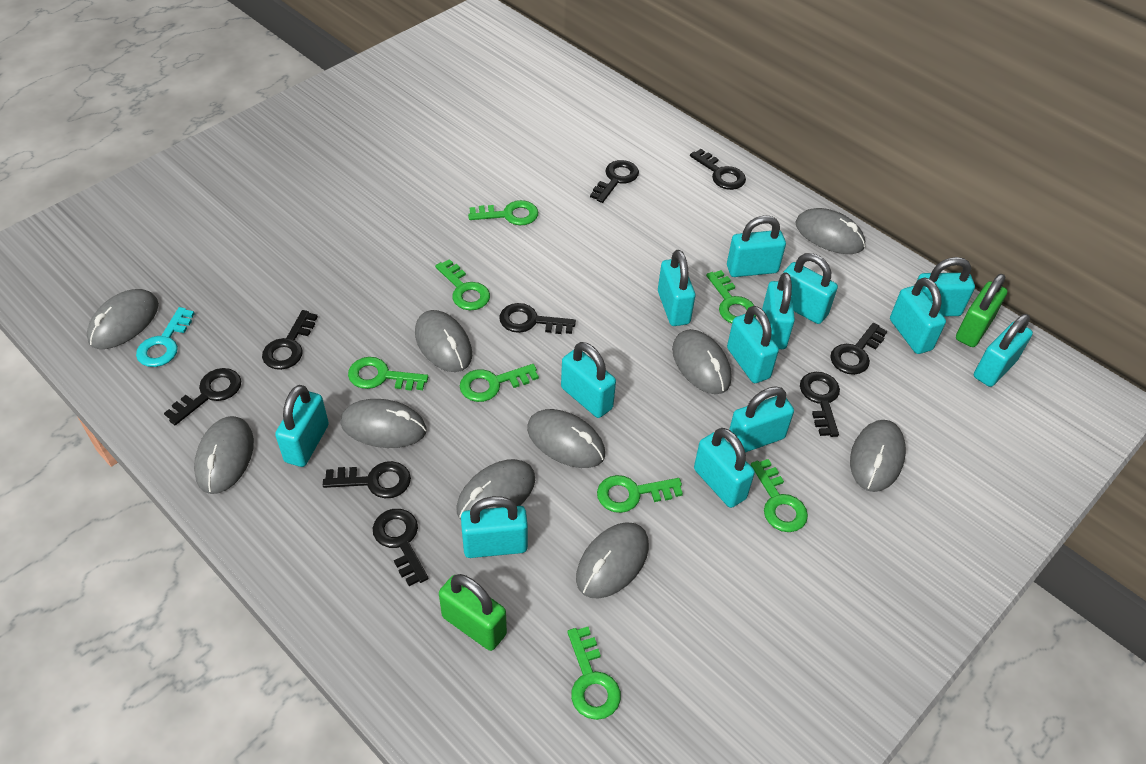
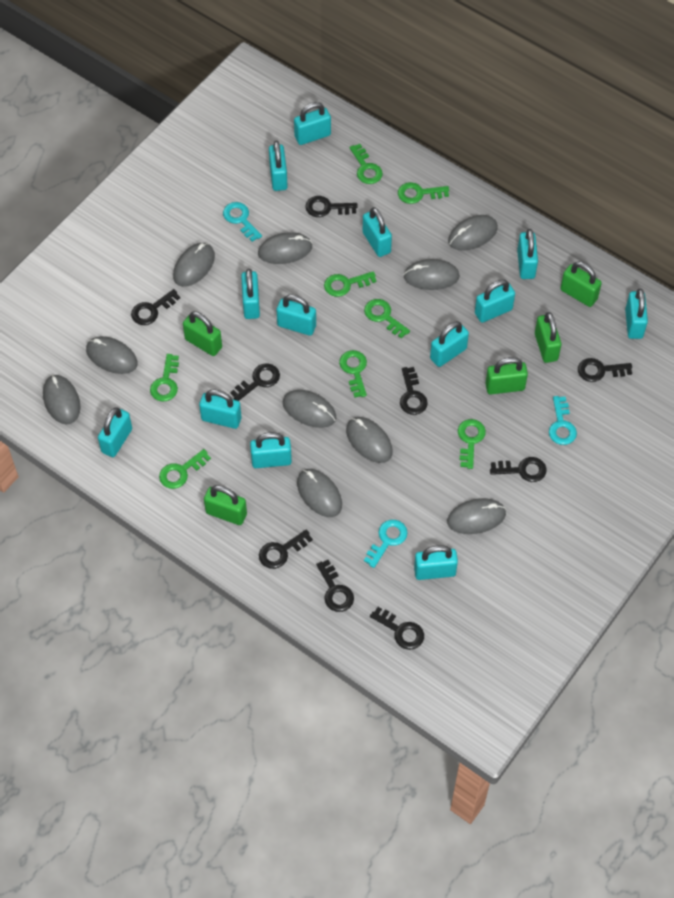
green padlock: 2 -> 5
turquoise key: 1 -> 3

